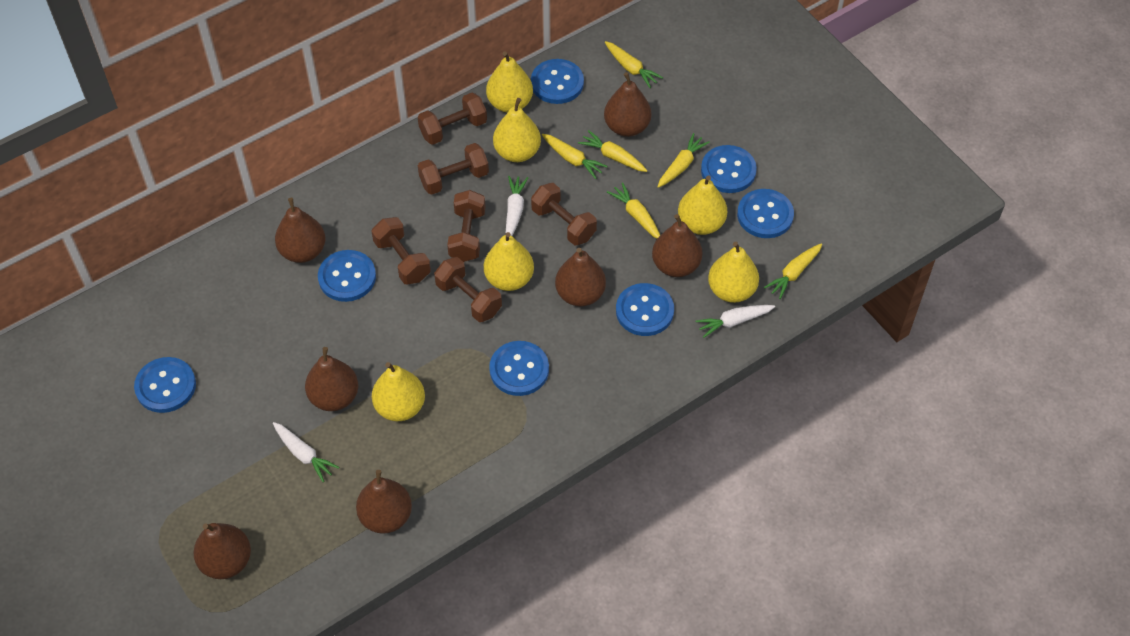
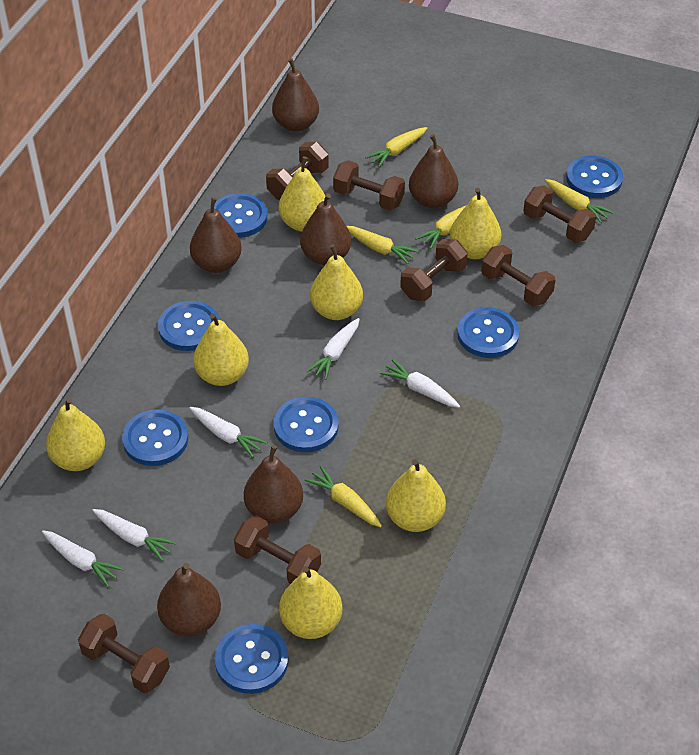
brown dumbbell: 6 -> 7
brown pear: 7 -> 6
white carrot: 3 -> 5
yellow carrot: 6 -> 5
yellow pear: 6 -> 7

